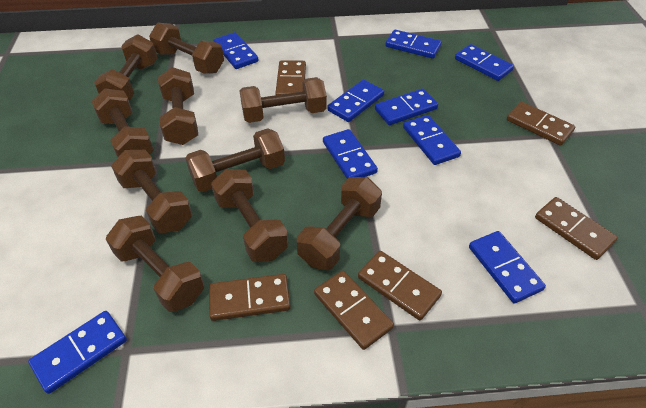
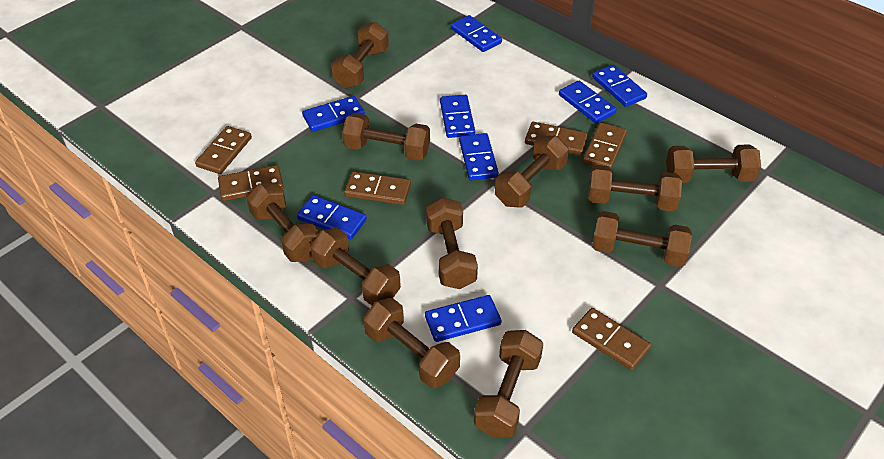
blue domino: 9 -> 8
brown dumbbell: 10 -> 11

